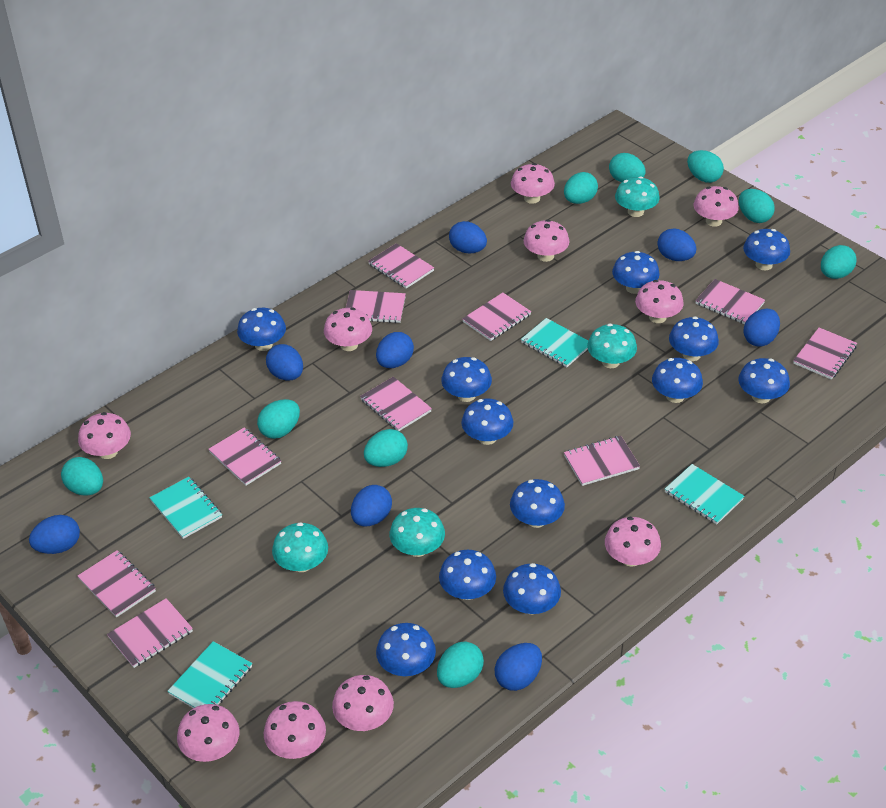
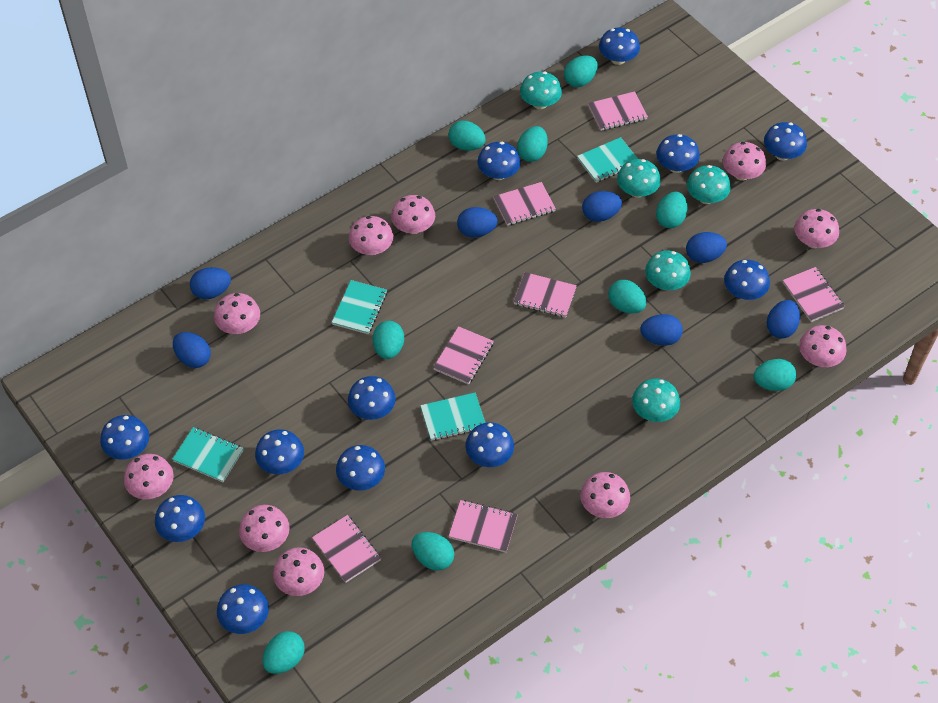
blue egg: 8 -> 7
pink notebook: 10 -> 7
turquoise mushroom: 4 -> 5

